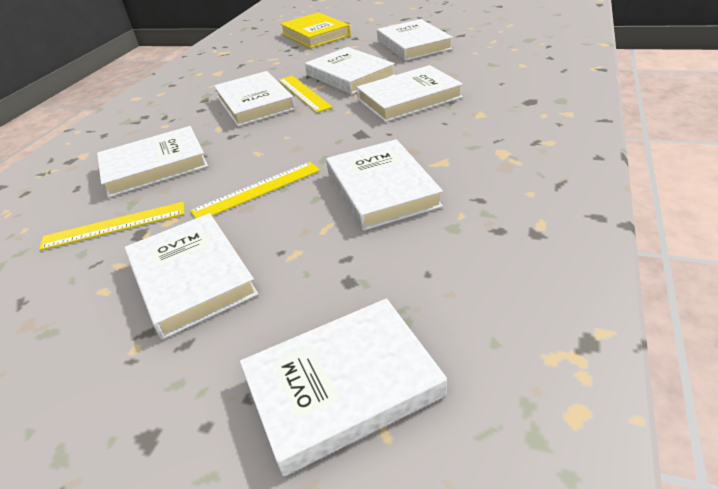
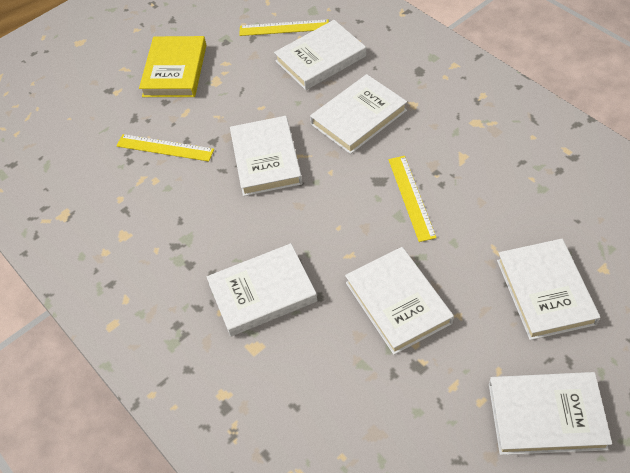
white book: 8 -> 7

